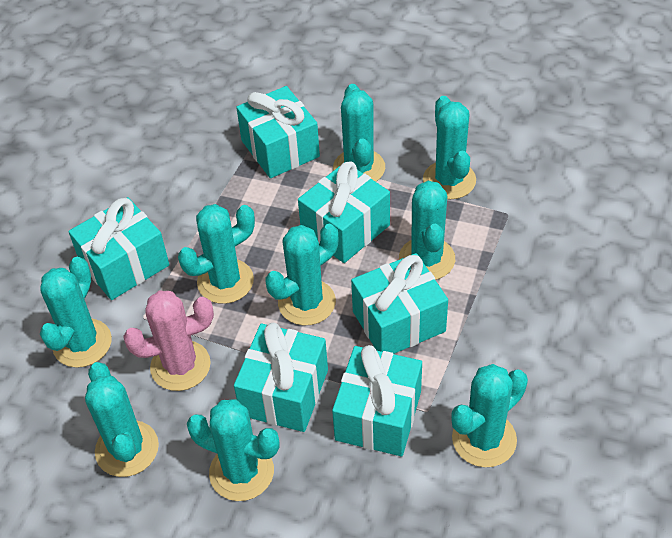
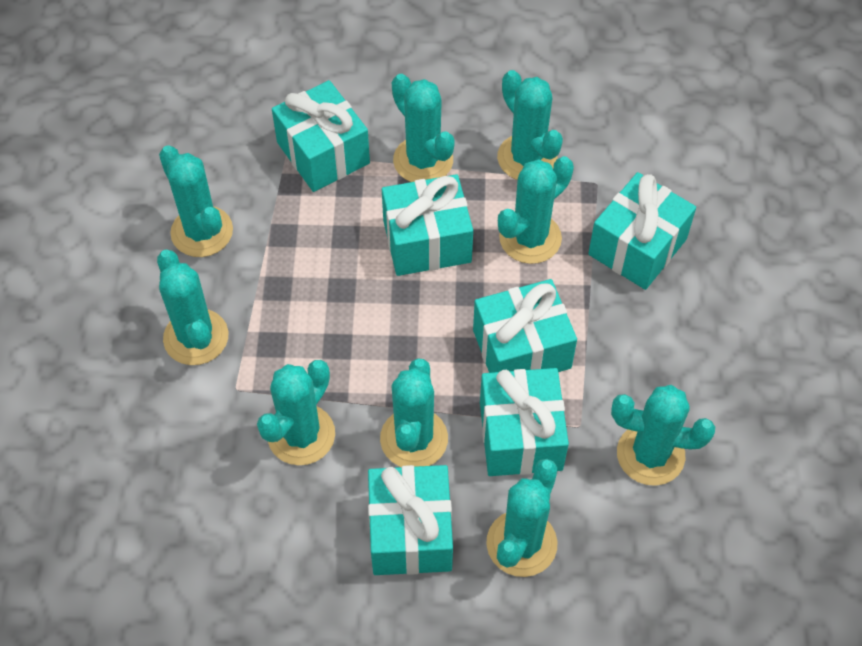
pink cactus: 1 -> 0

